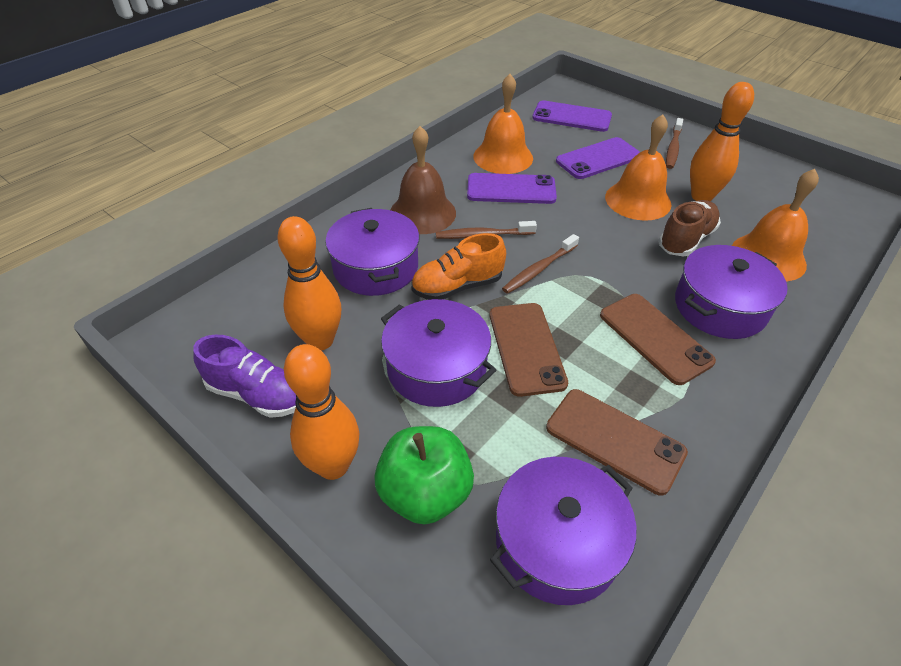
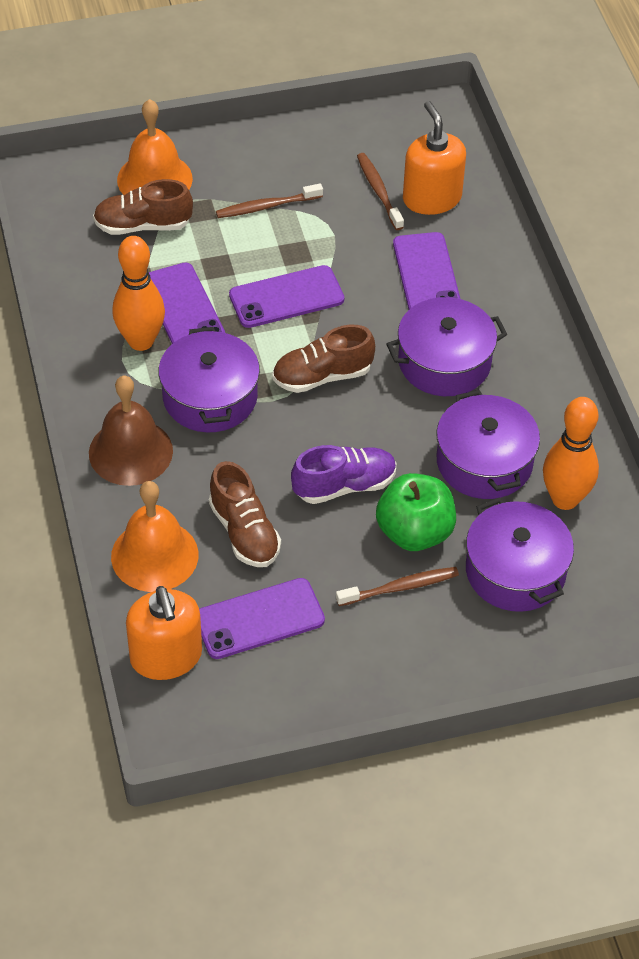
brown phone: 3 -> 0
brown shoe: 1 -> 3
orange bell: 3 -> 2
orange bowling pin: 3 -> 2
orange shoe: 1 -> 0
orange soap dispenser: 0 -> 2
purple phone: 3 -> 4

